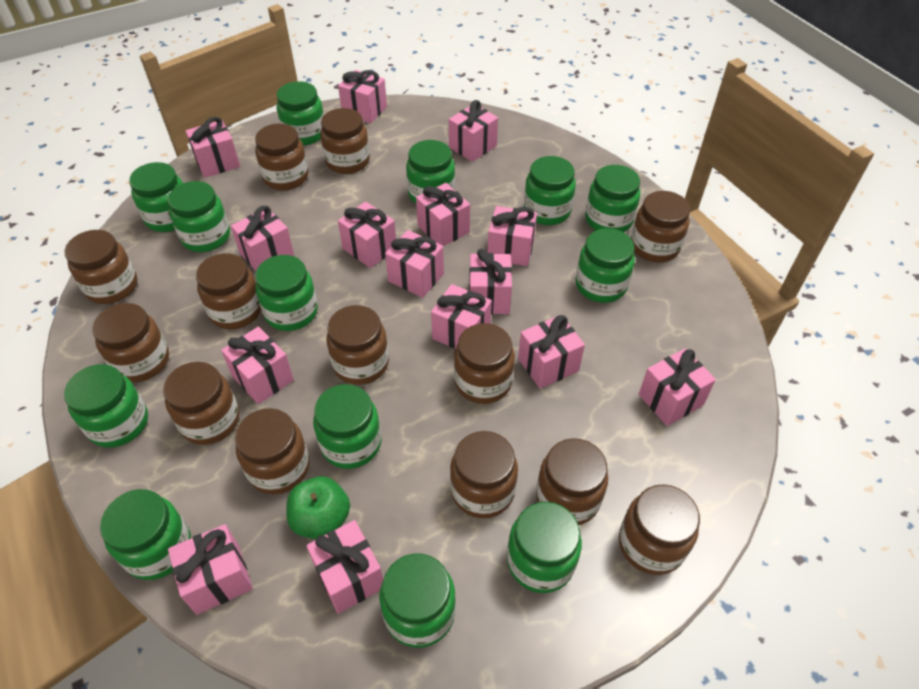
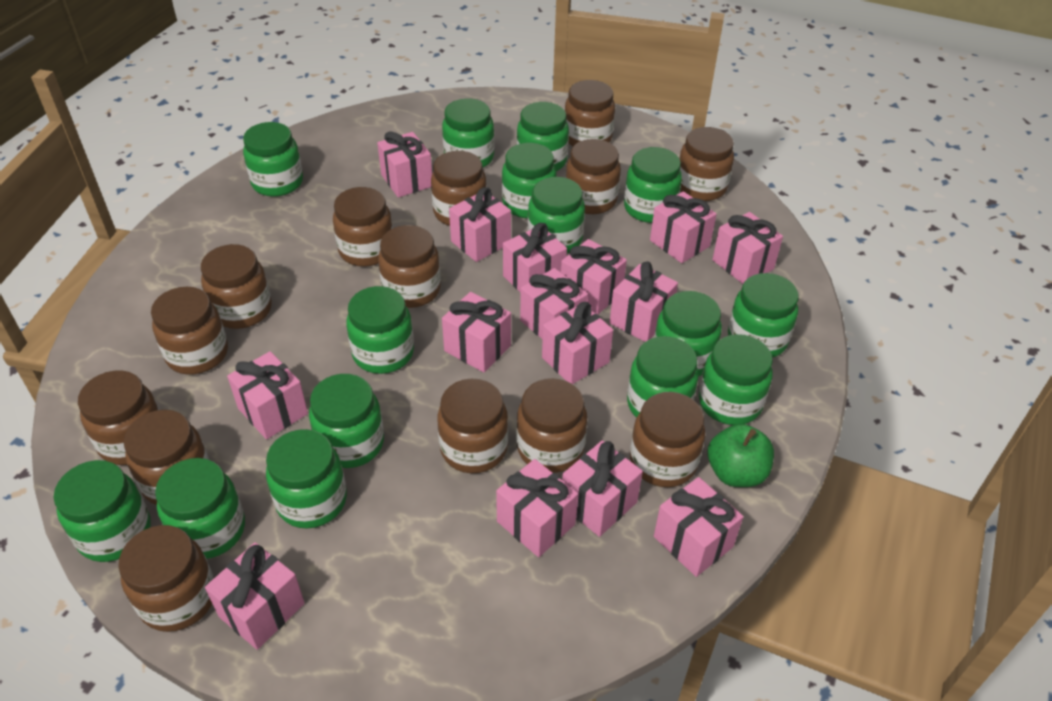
brown jar: 13 -> 14
green jar: 13 -> 15

